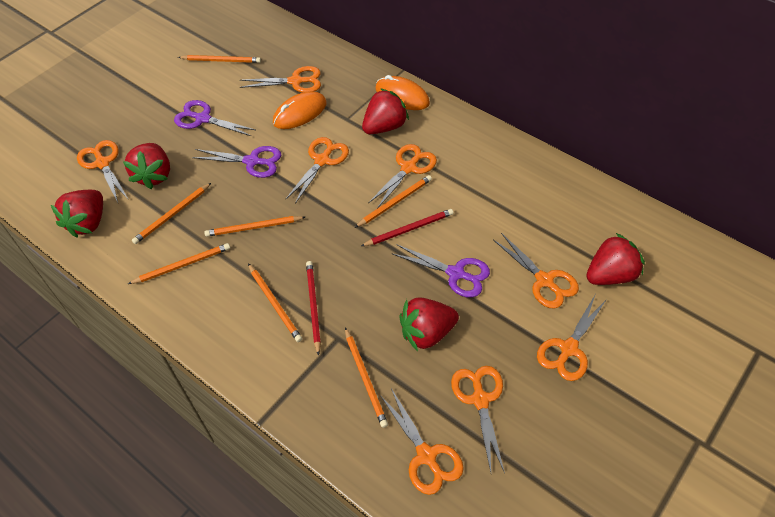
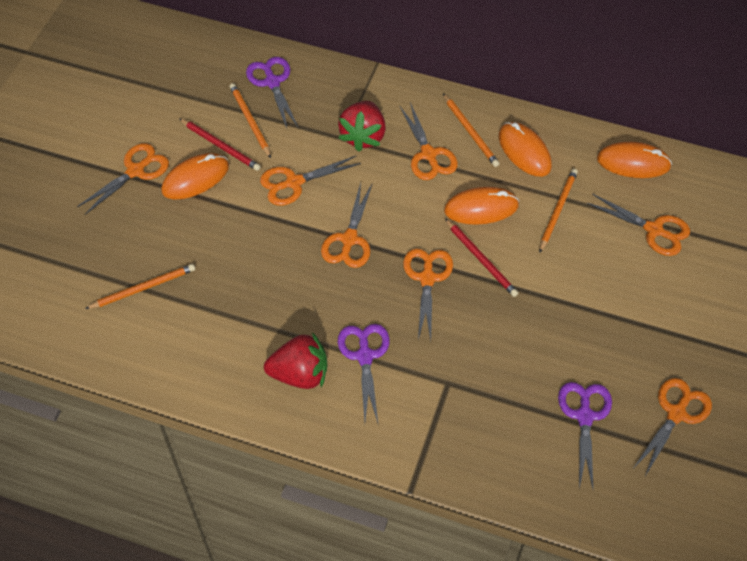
orange mouse: 2 -> 4
orange pencil: 7 -> 4
orange scissors: 8 -> 7
red strawberry: 5 -> 2

